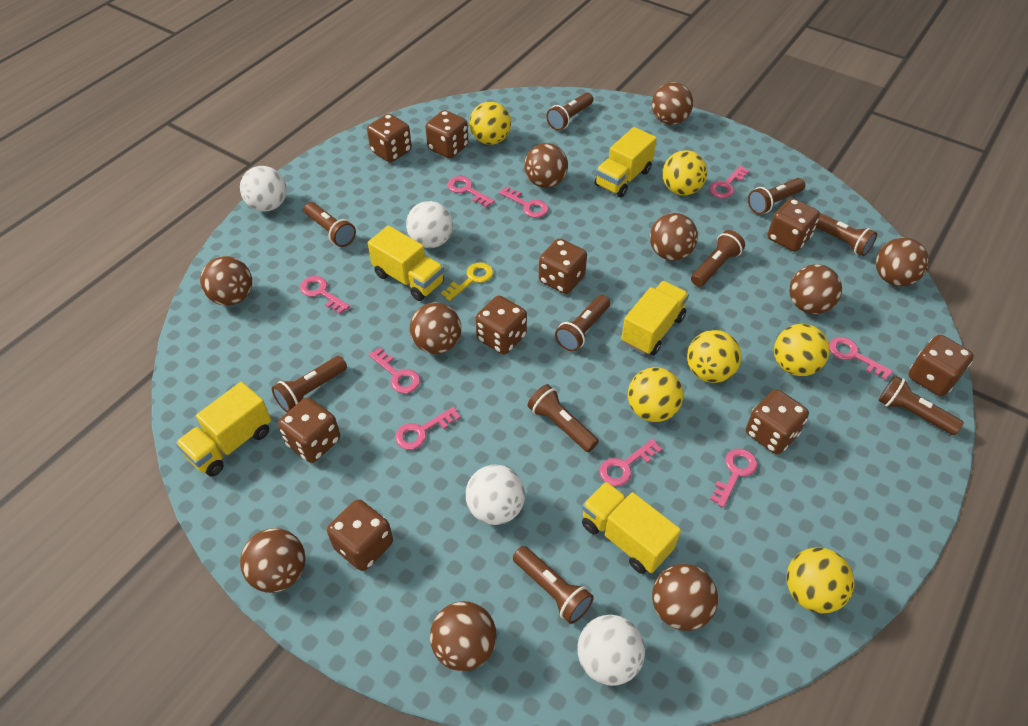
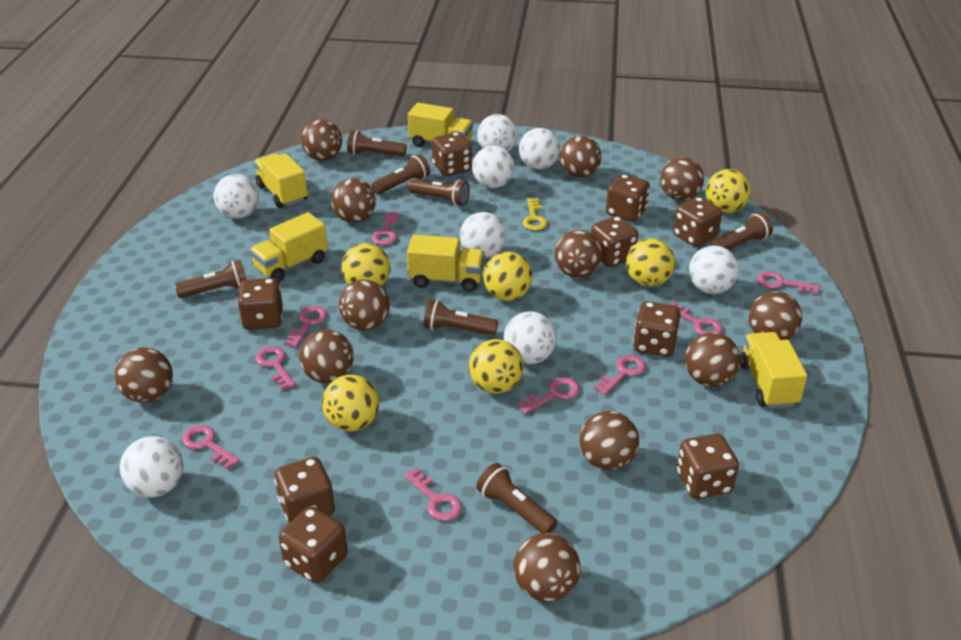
brown ball: 10 -> 12
brown flashlight: 10 -> 7
white ball: 4 -> 8

